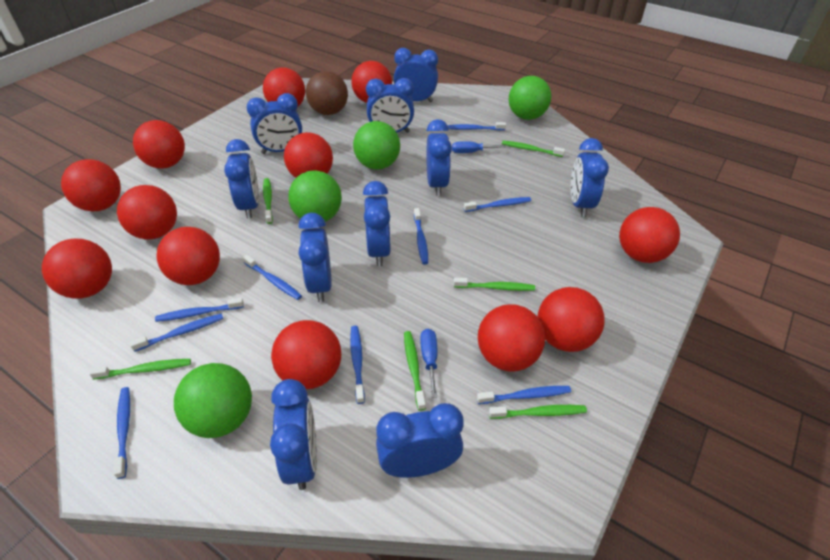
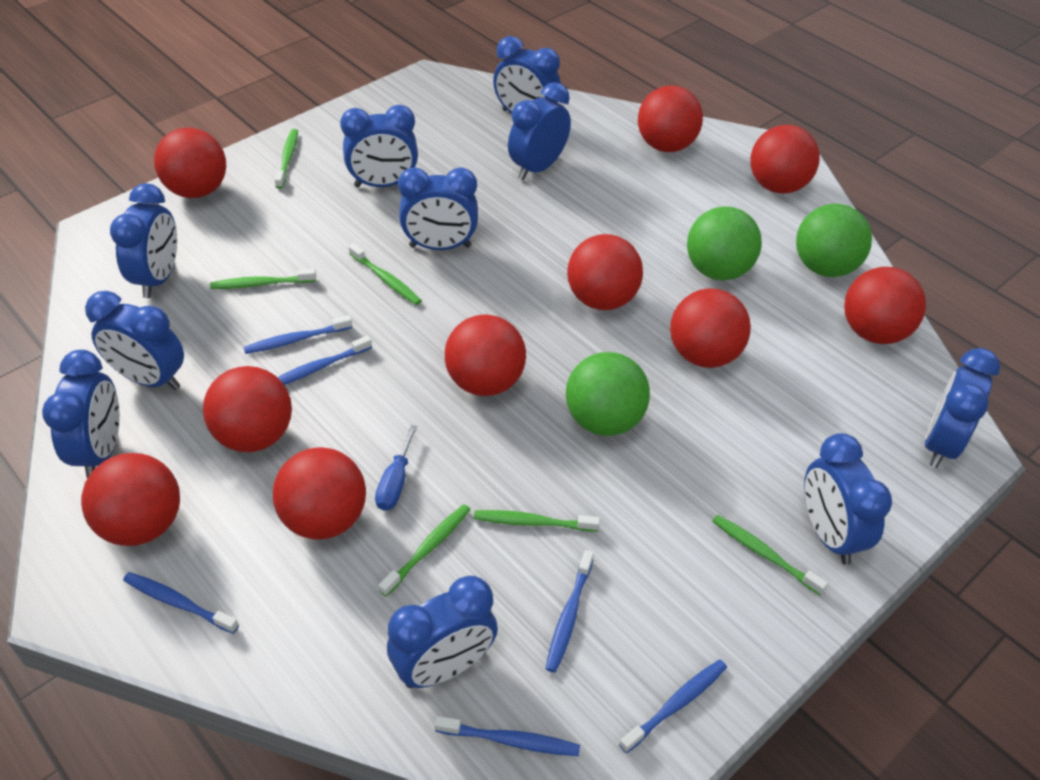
blue screwdriver: 2 -> 1
blue toothbrush: 9 -> 6
brown ball: 1 -> 0
green ball: 4 -> 3
red ball: 12 -> 10

